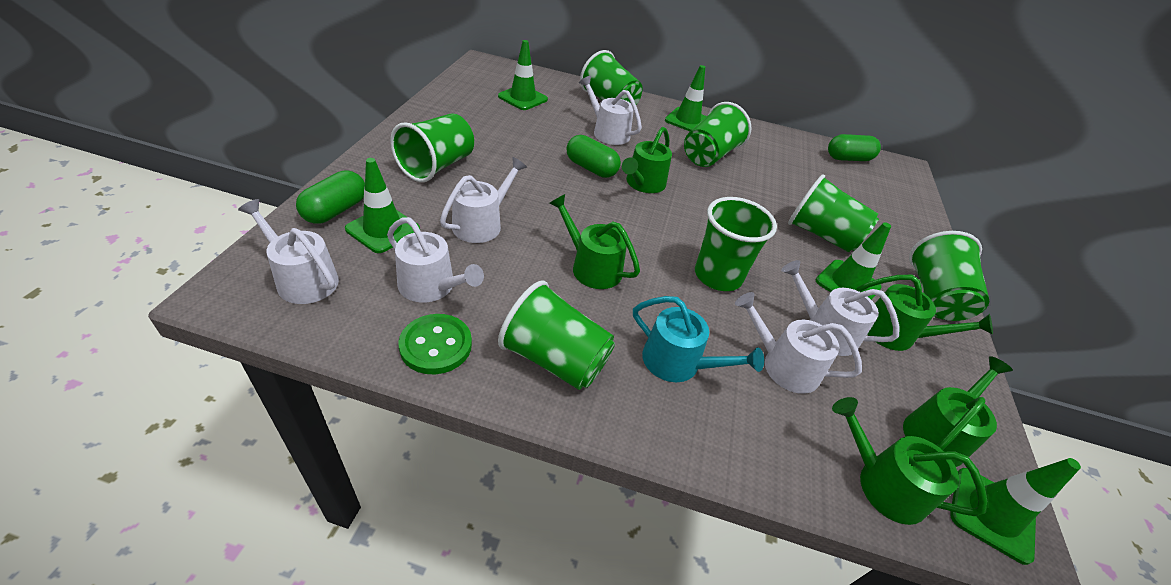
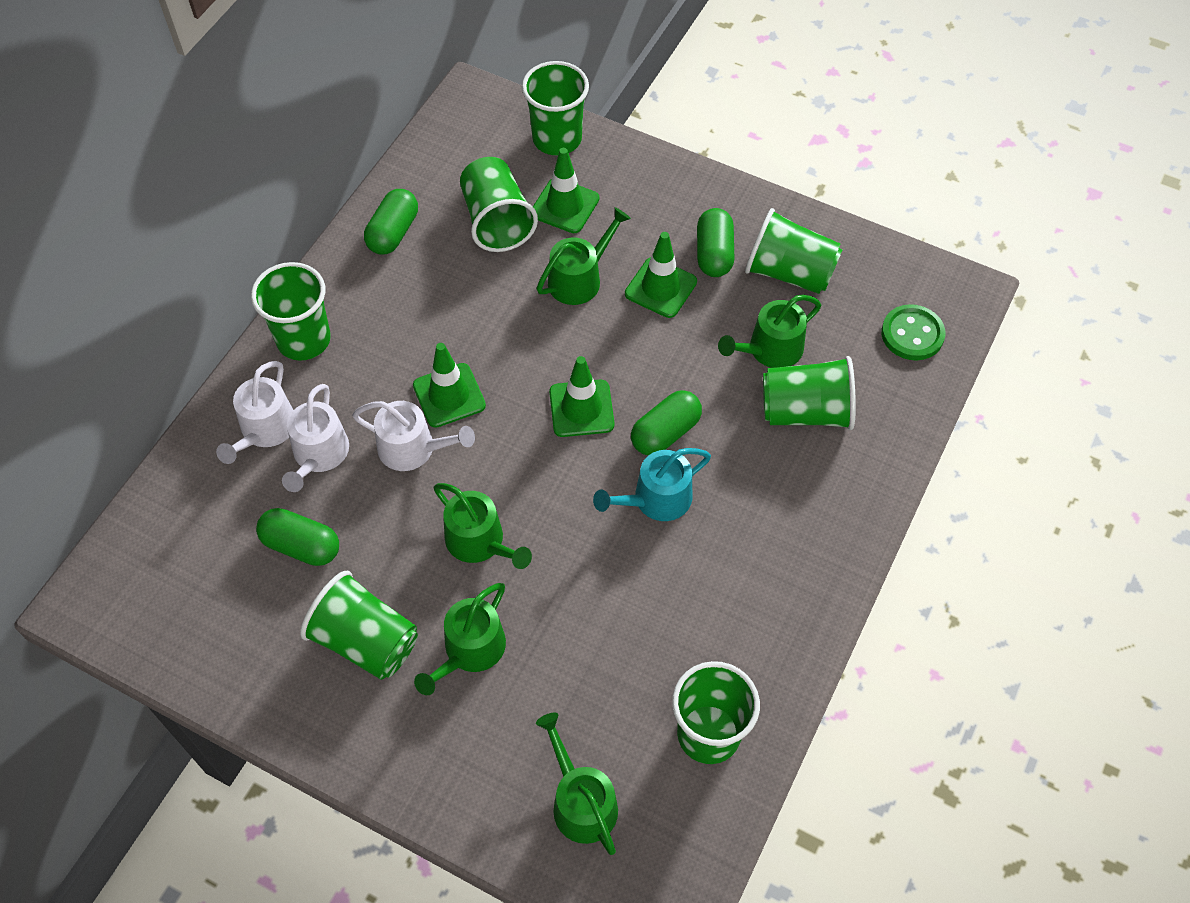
green capsule: 3 -> 4
green traffic cone: 5 -> 4
white watering can: 6 -> 3

